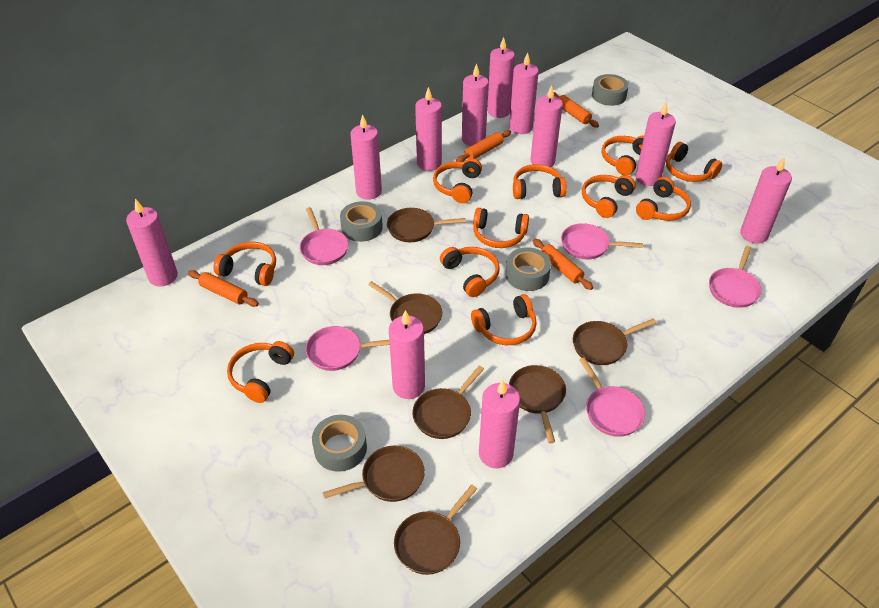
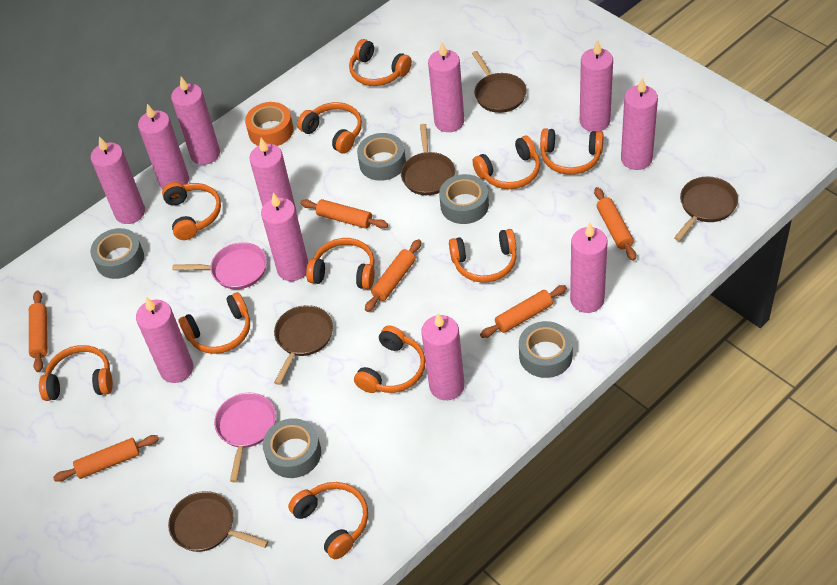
brown pan: 7 -> 5
grey tape: 4 -> 5
orange rolling pin: 4 -> 6
orange tape: 0 -> 1
pink pan: 5 -> 2

